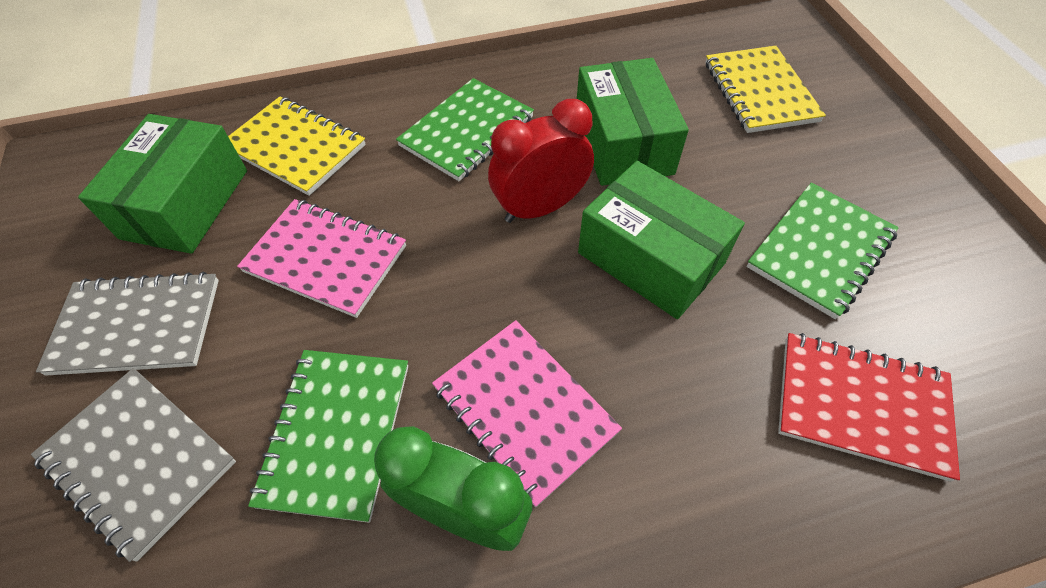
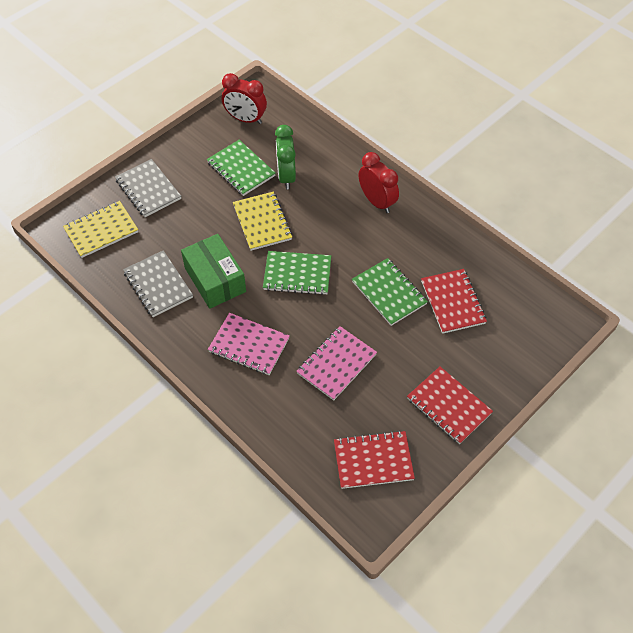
green box: 3 -> 1
red clock: 1 -> 2
red notebook: 1 -> 3

